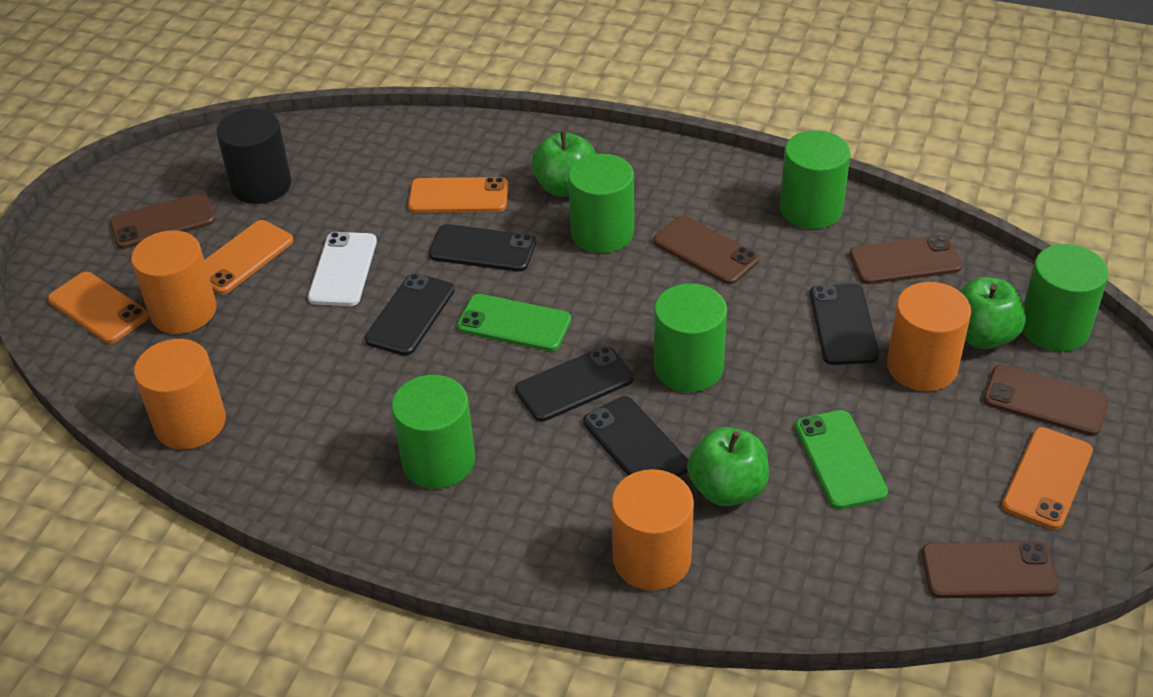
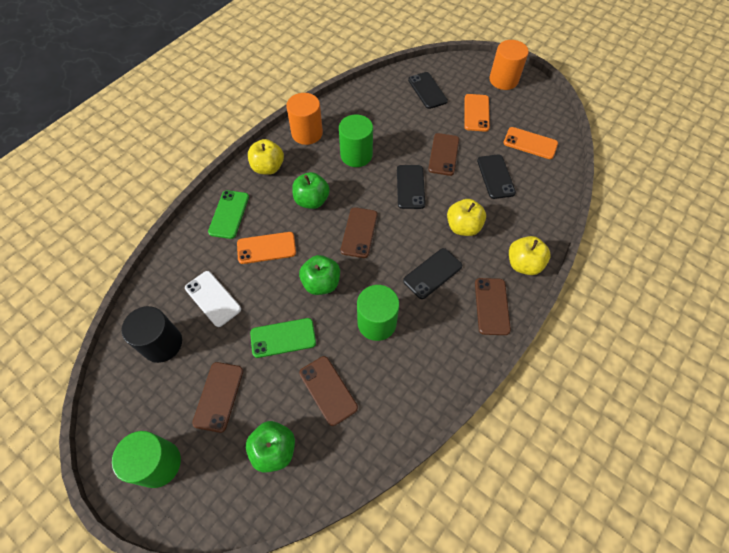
black phone: 5 -> 4
green cylinder: 5 -> 3
orange cylinder: 4 -> 2
orange phone: 4 -> 3
yellow apple: 0 -> 3

